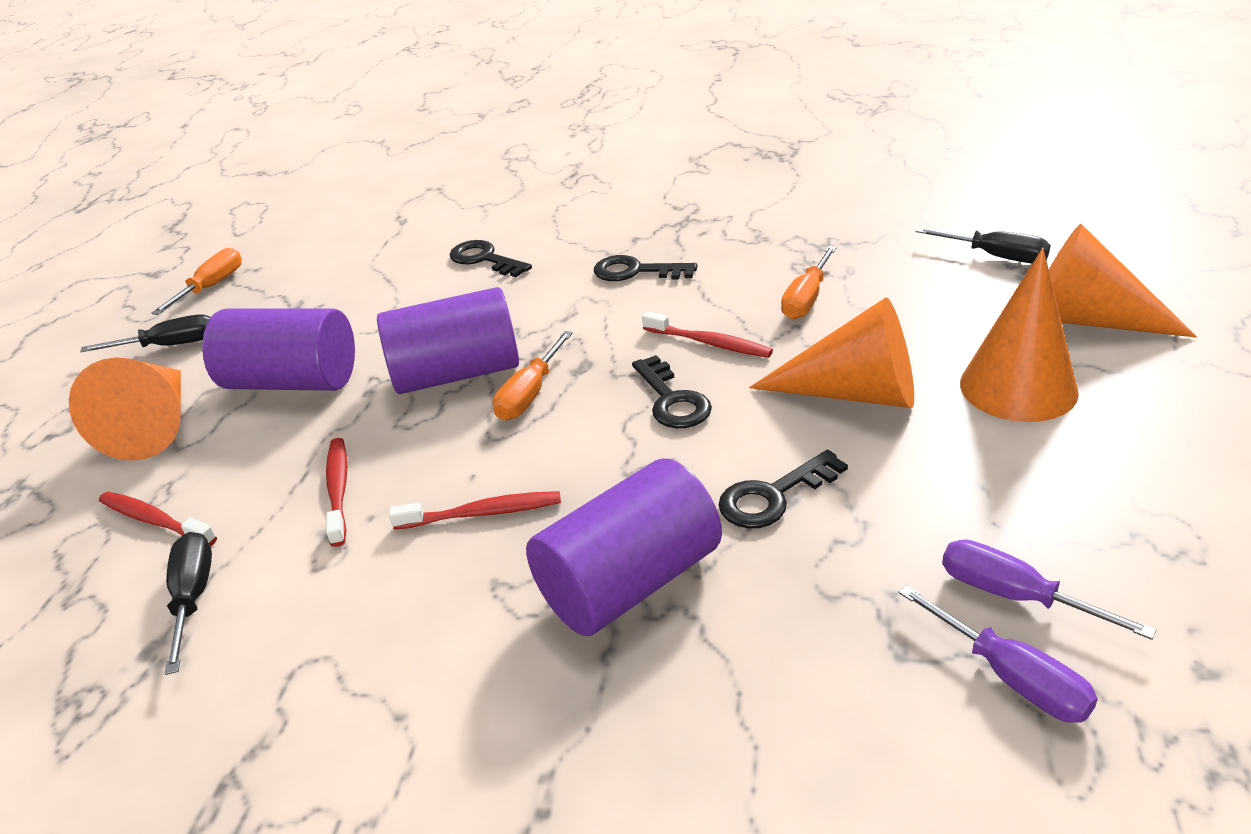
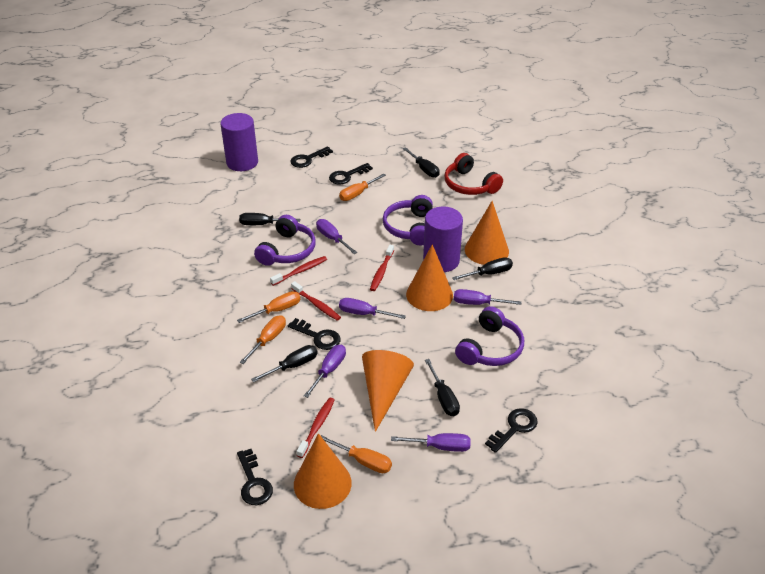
black key: 4 -> 5
black screwdriver: 3 -> 5
orange screwdriver: 3 -> 4
purple cylinder: 3 -> 2
purple headphones: 0 -> 3
purple screwdriver: 2 -> 5
red headphones: 0 -> 1

